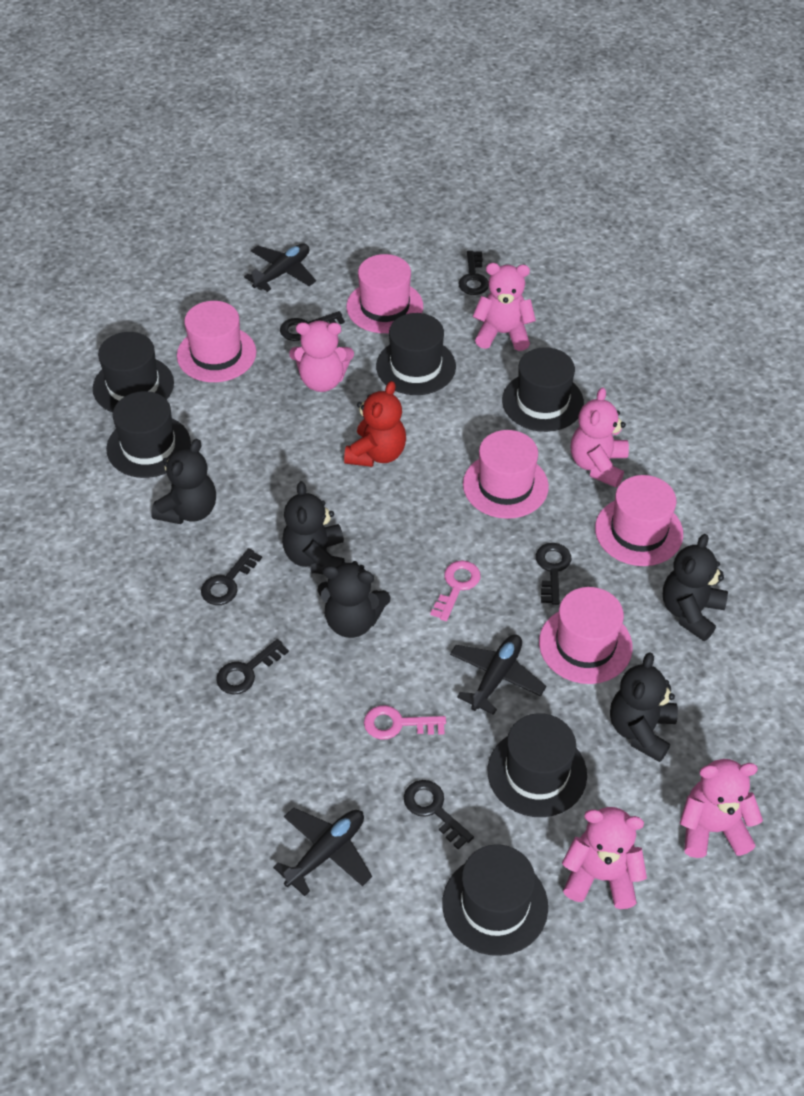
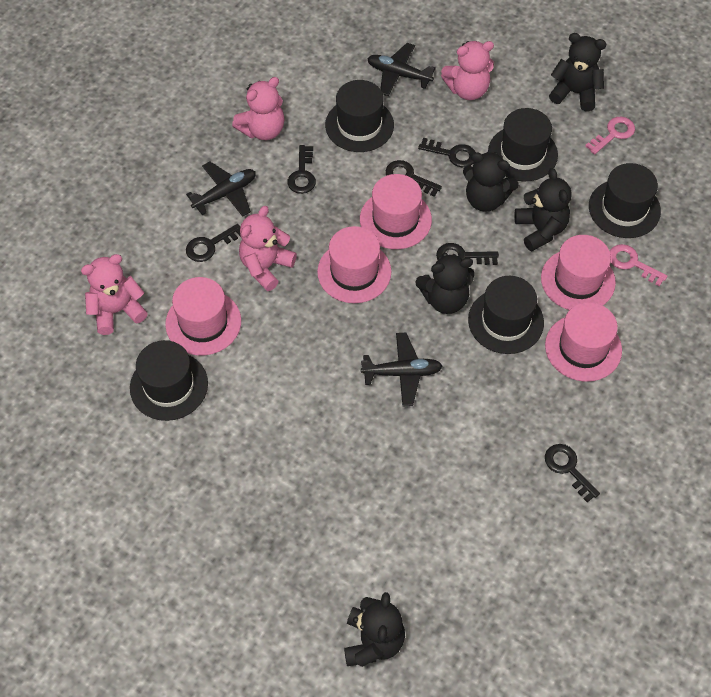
black hat: 6 -> 5
pink teddy bear: 5 -> 4
red teddy bear: 1 -> 0

